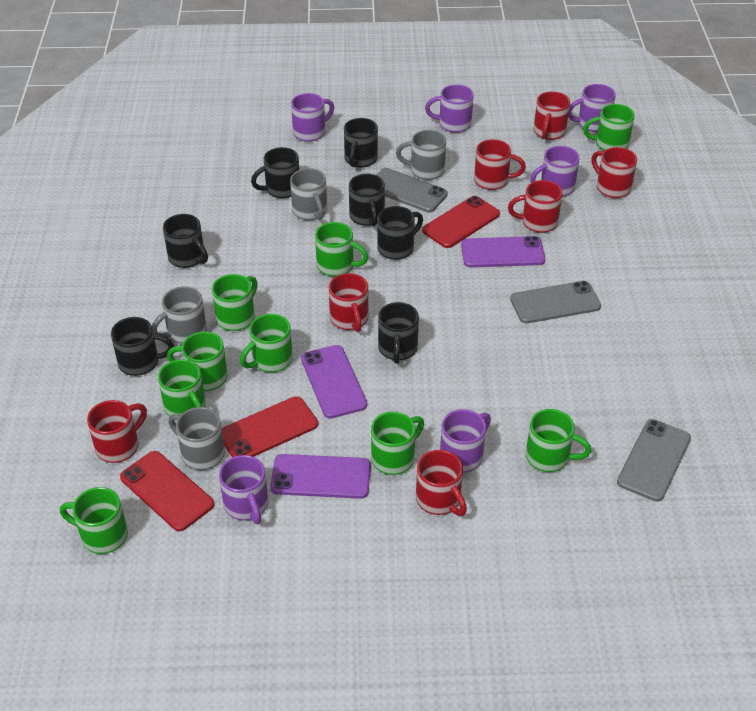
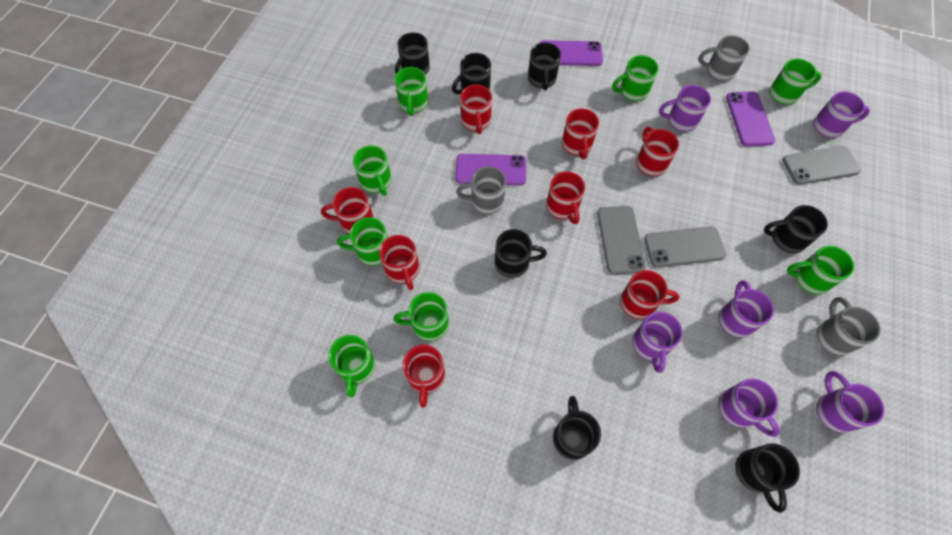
green mug: 9 -> 8
grey mug: 4 -> 3
red mug: 7 -> 8
red phone: 3 -> 0

